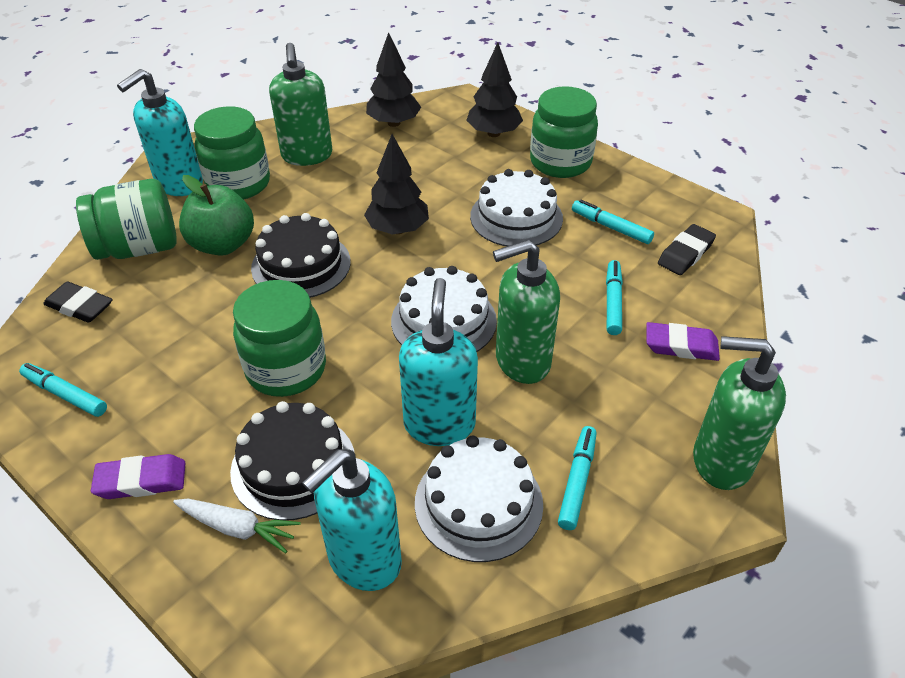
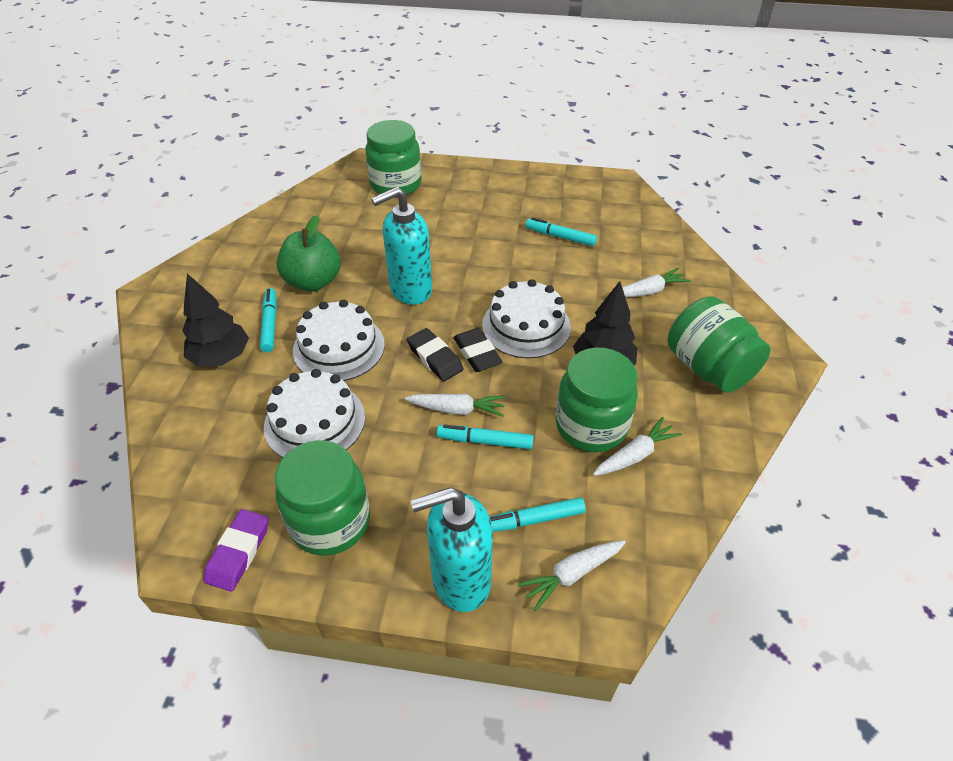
black cake: 2 -> 0
black tree: 3 -> 2
green soap dispenser: 3 -> 0
purple eraser: 2 -> 1
turquoise soap dispenser: 3 -> 2
white carrot: 1 -> 4

